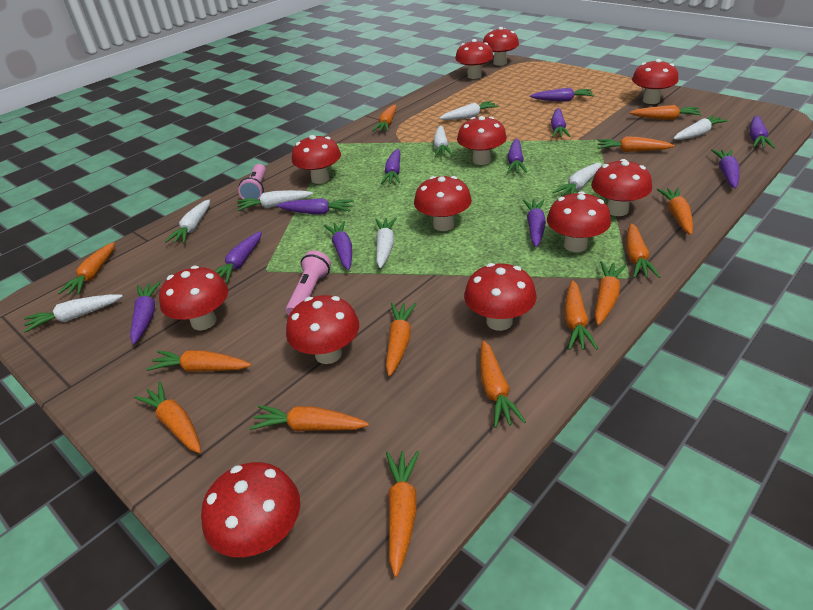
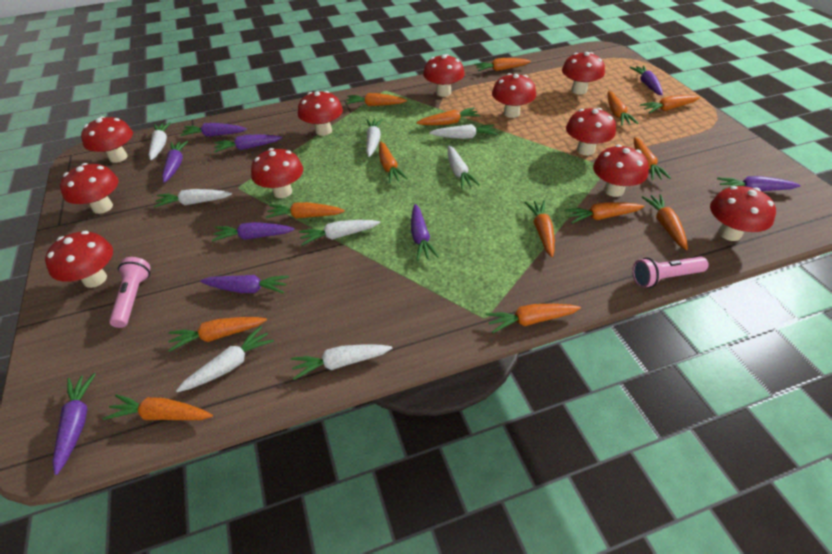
purple carrot: 11 -> 9
red mushroom: 12 -> 11

